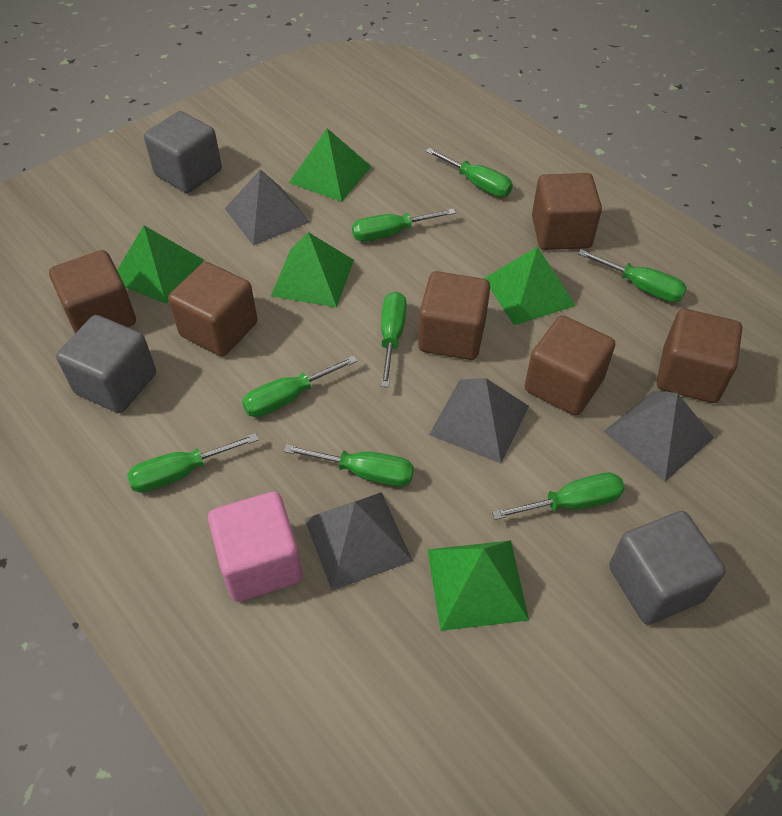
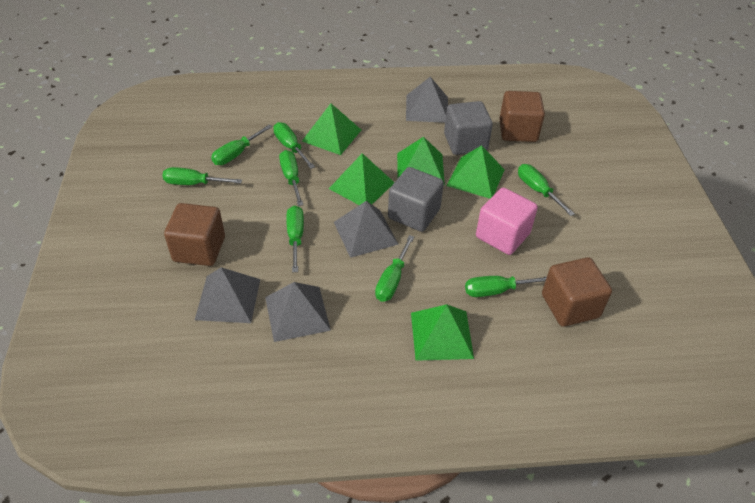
brown cube: 6 -> 3
grey cube: 3 -> 2

